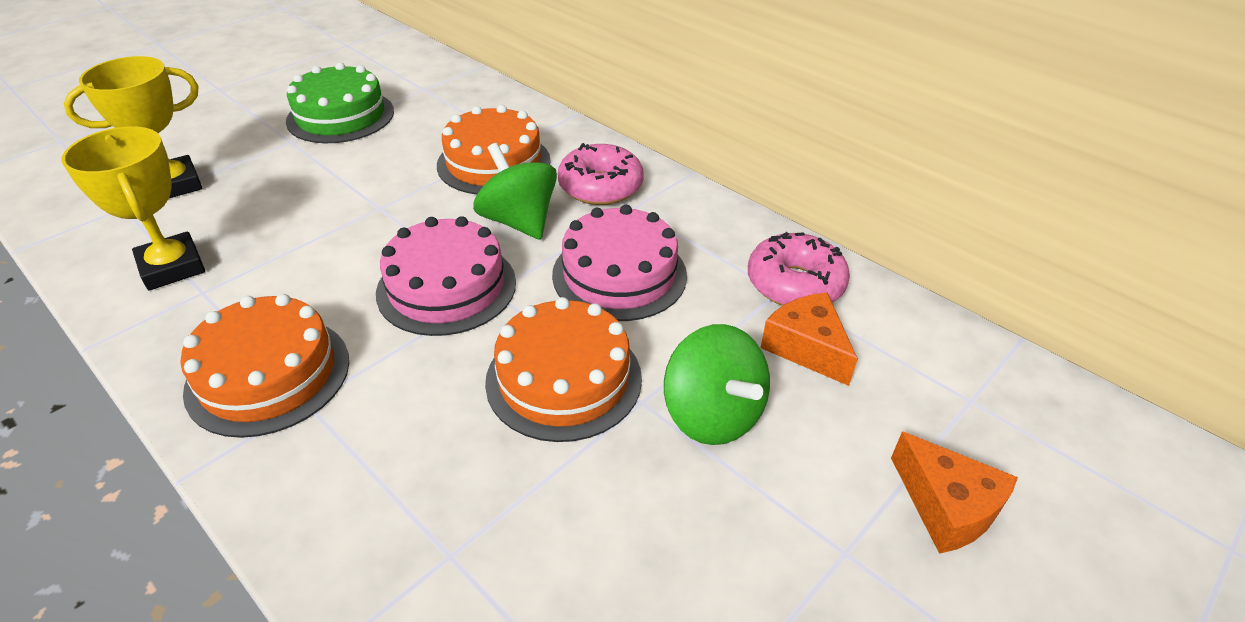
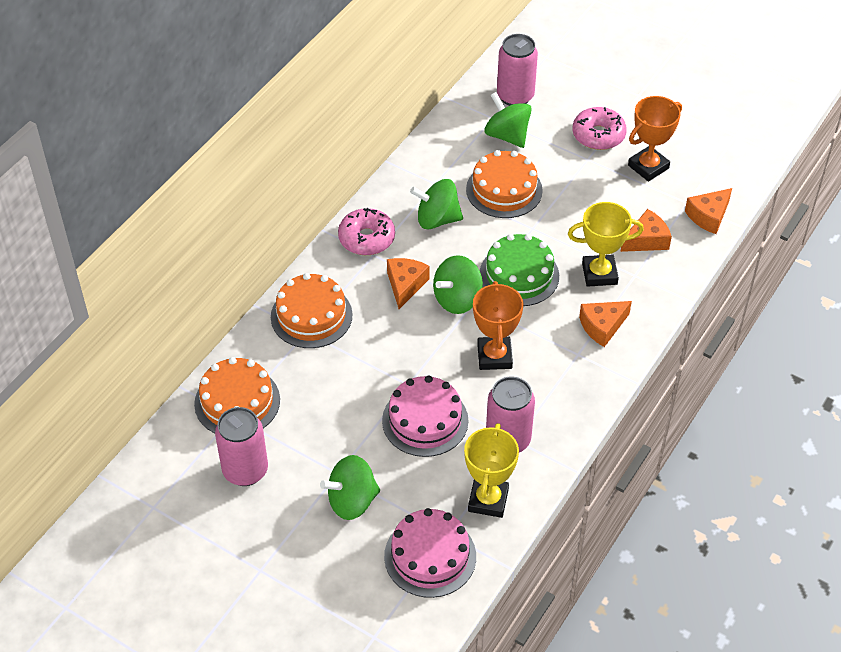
green spinning top: 2 -> 4
orange cheese: 2 -> 4
orange trophy: 0 -> 2
pink can: 0 -> 3

